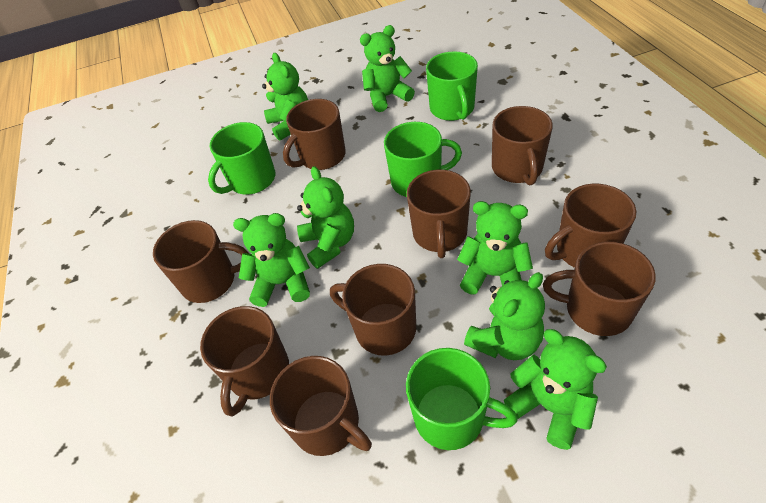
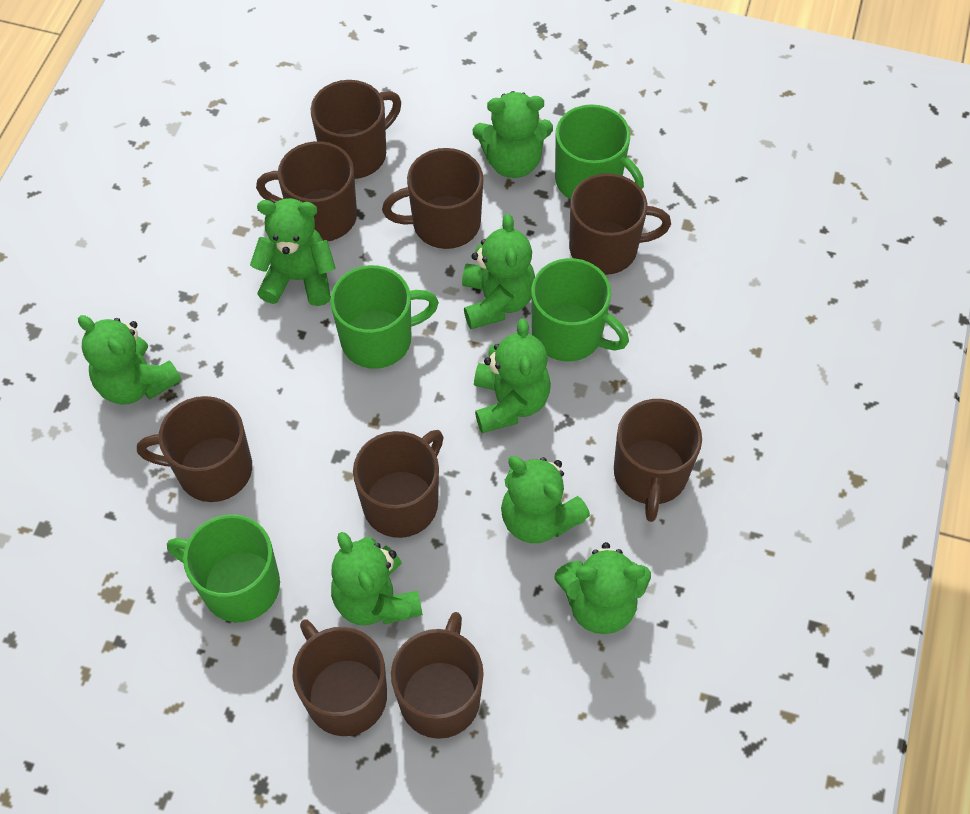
green teddy bear: 7 -> 8

